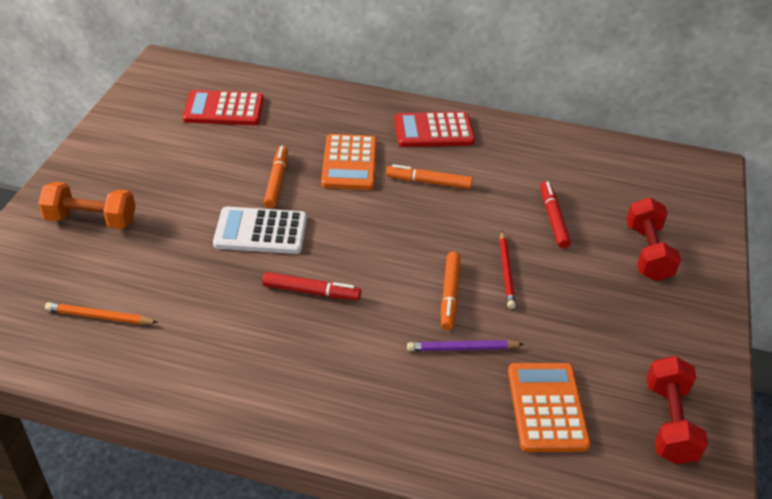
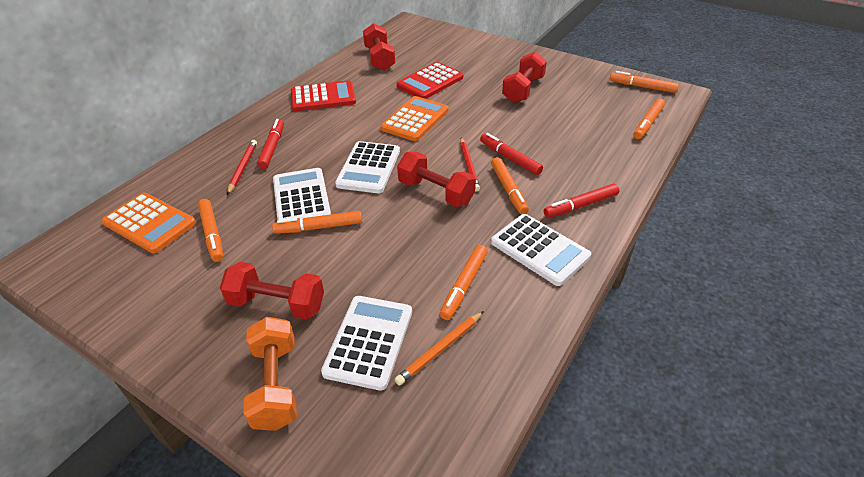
orange marker: 3 -> 6
purple pencil: 1 -> 0
red dumbbell: 2 -> 4
red marker: 2 -> 3
red pencil: 1 -> 2
white calculator: 1 -> 4

